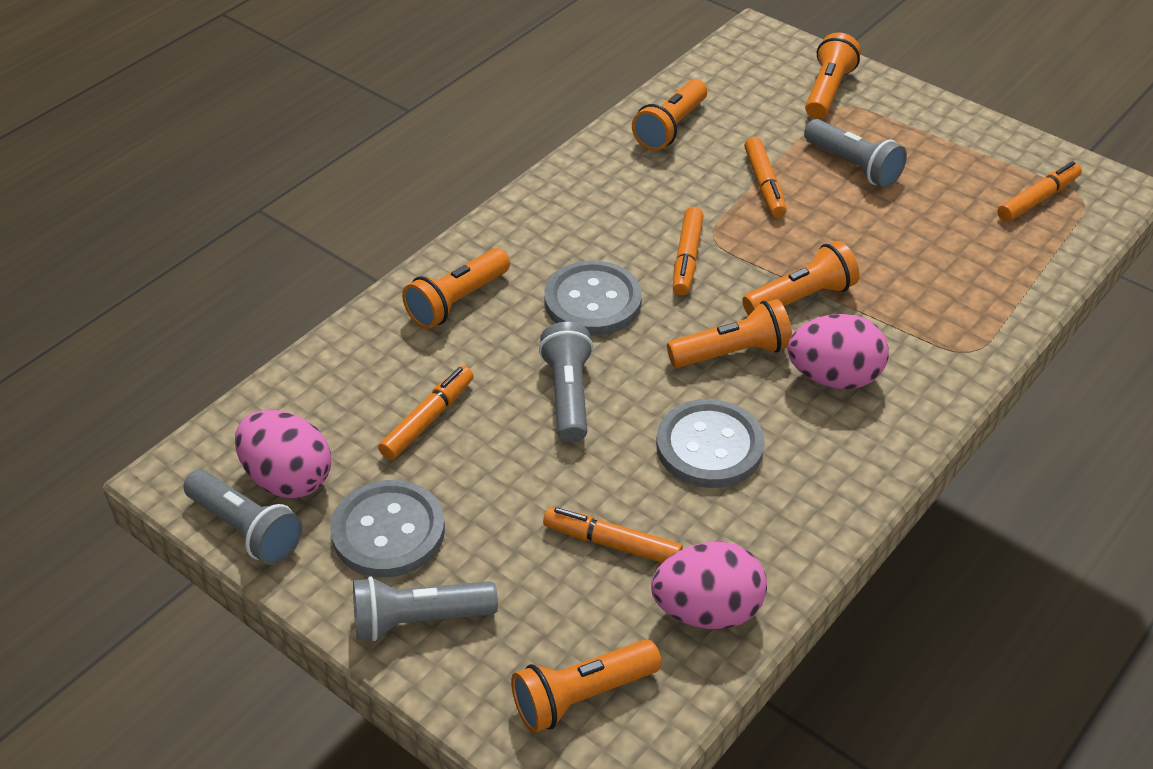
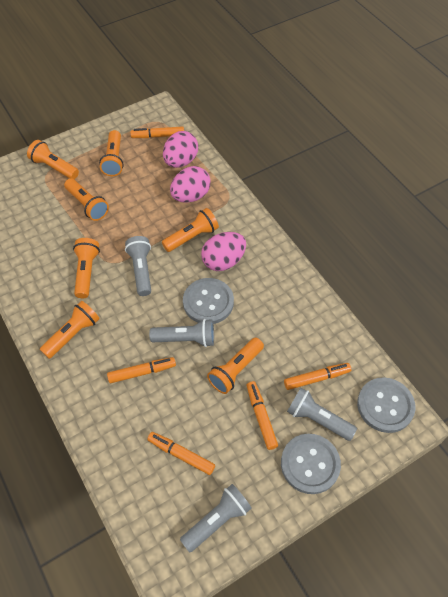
orange flashlight: 6 -> 7

